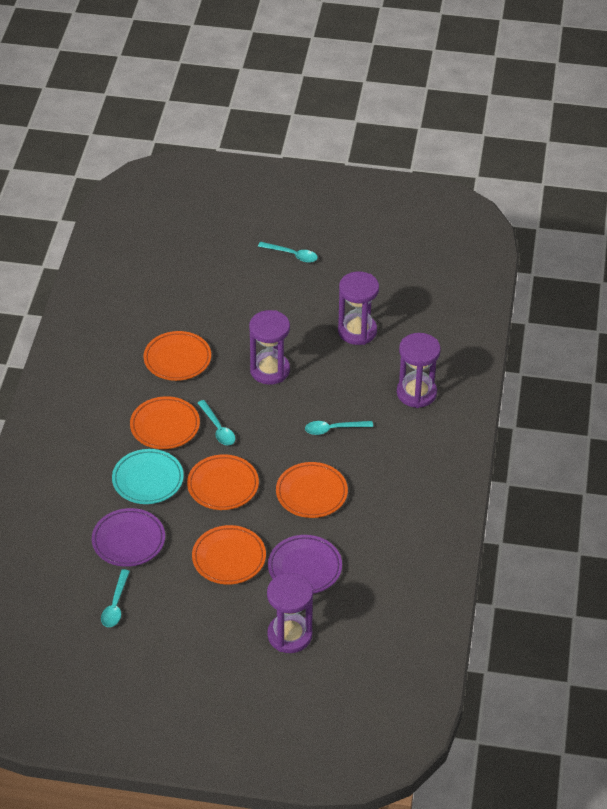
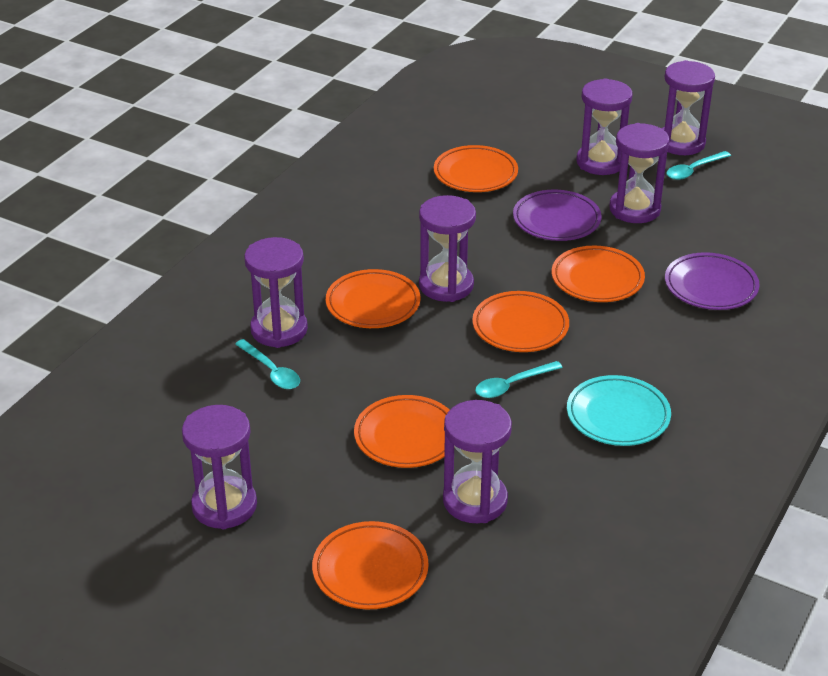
orange plate: 5 -> 6
purple hourglass: 4 -> 7
turquoise spoon: 4 -> 3

